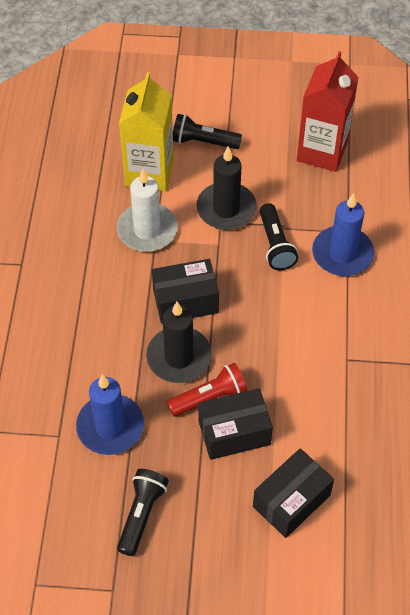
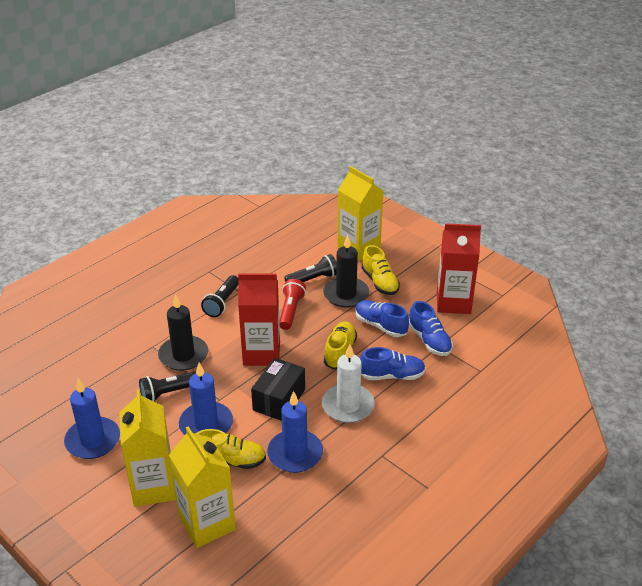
black box: 3 -> 1
blue candle: 2 -> 3
blue shoe: 0 -> 3
red carton: 1 -> 2
yellow carton: 1 -> 3
yellow shoe: 0 -> 3

